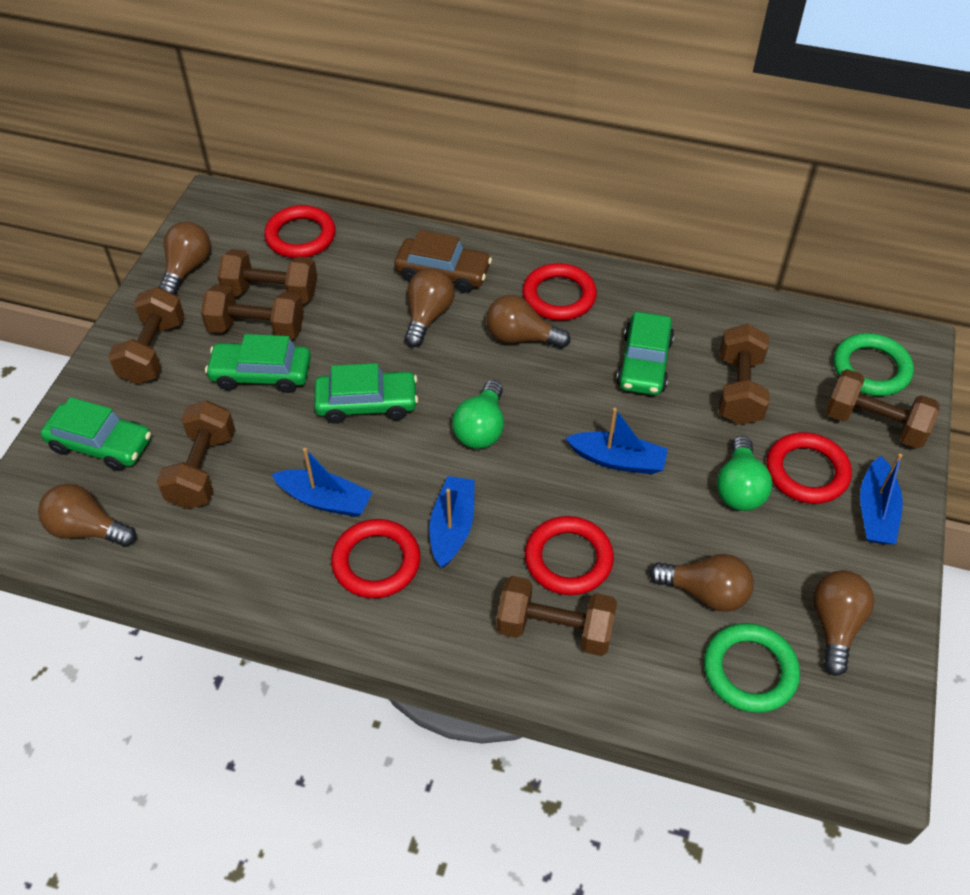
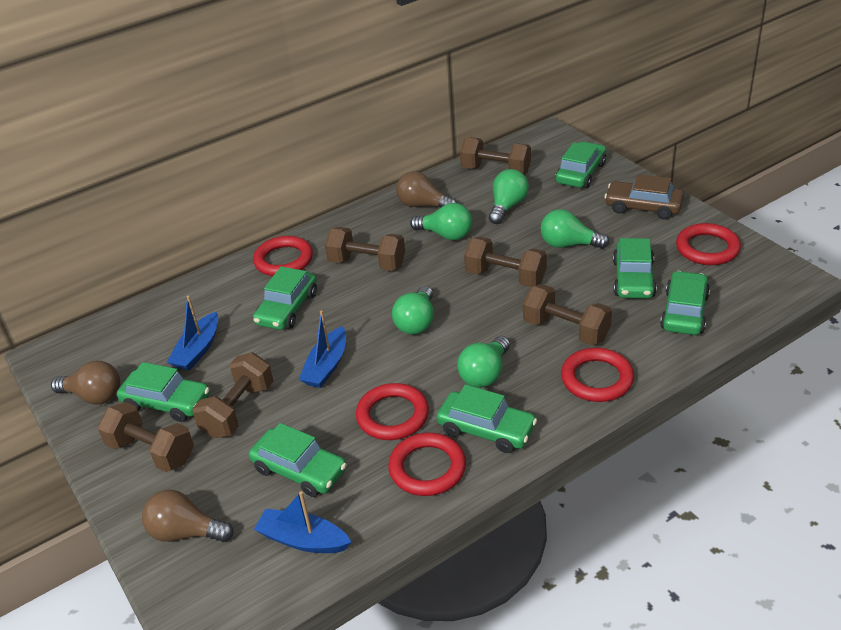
blue boat: 4 -> 3
brown dumbbell: 7 -> 6
brown light bulb: 6 -> 3
green car: 4 -> 7
green light bulb: 2 -> 5
green ring: 2 -> 0

